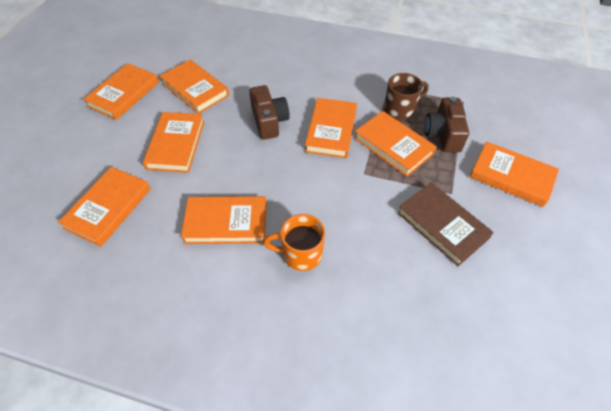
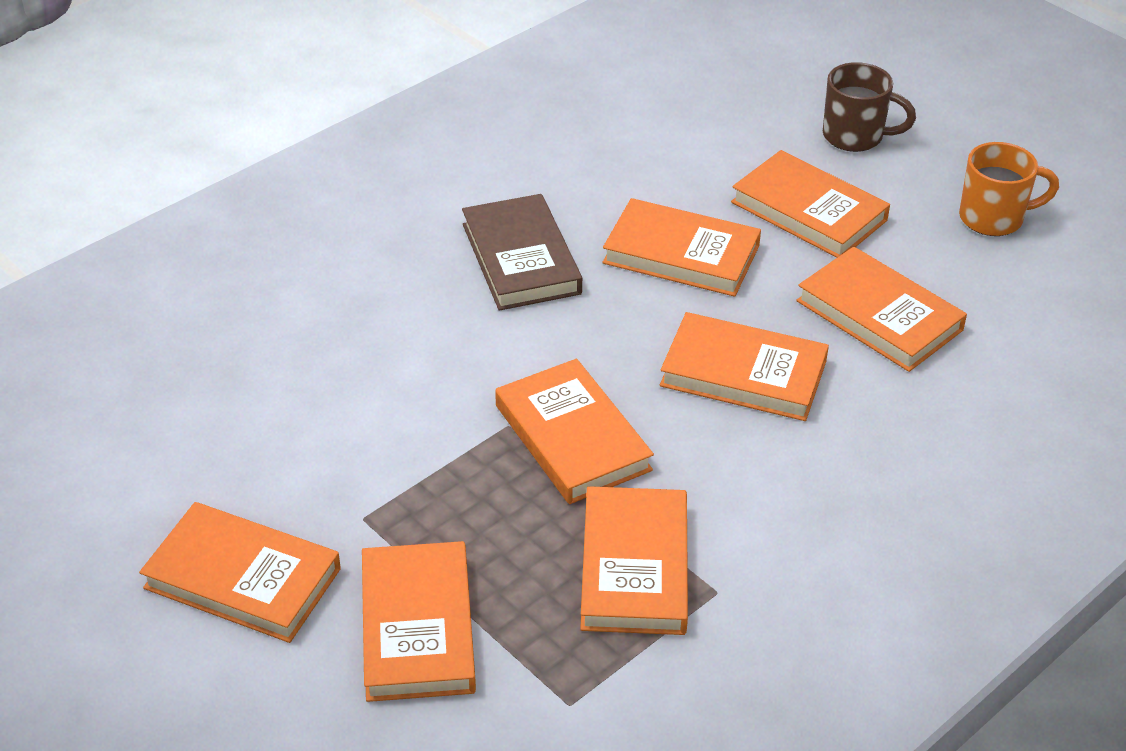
brown camera: 2 -> 0

